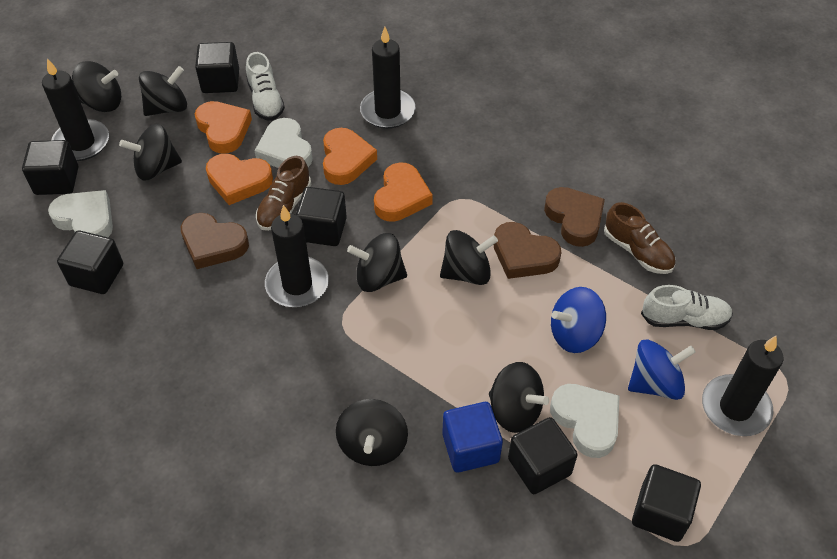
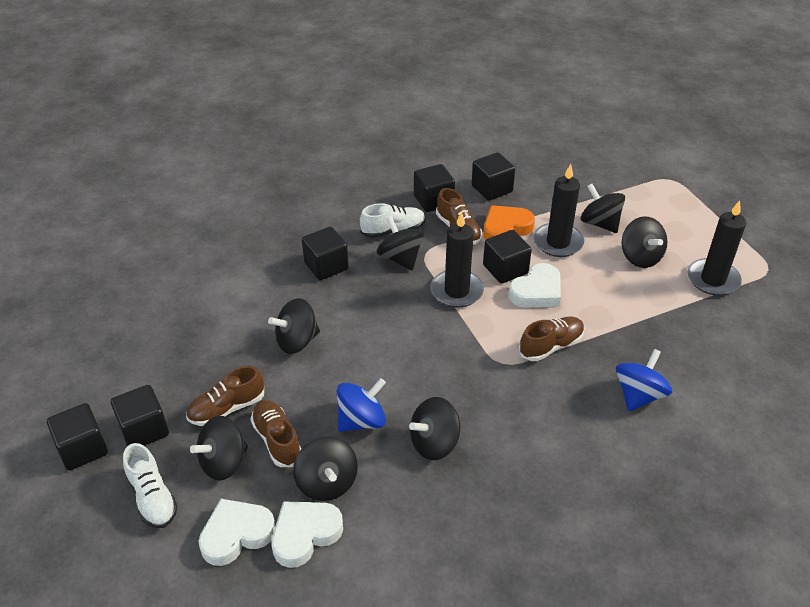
black candle: 4 -> 3
blue cube: 1 -> 0
brown heart: 3 -> 0
brown shoe: 2 -> 4
orange heart: 4 -> 1

